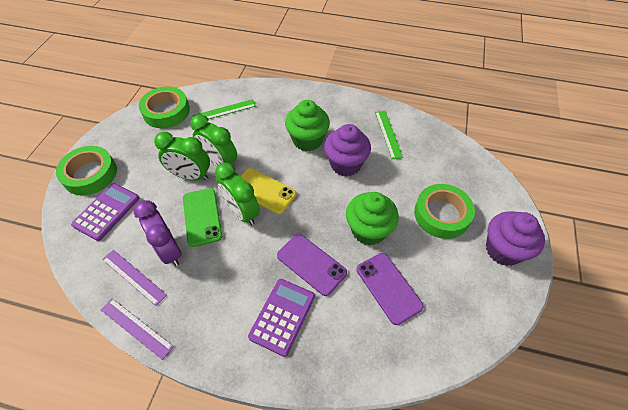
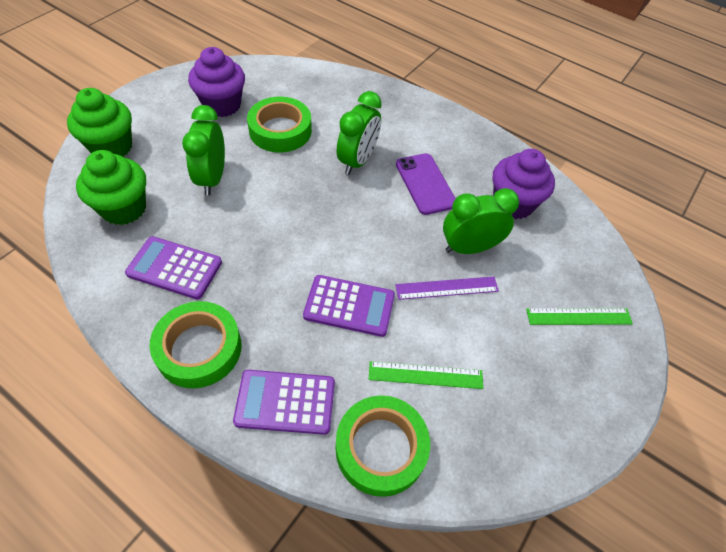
green phone: 1 -> 0
purple calculator: 2 -> 3
purple clock: 1 -> 0
purple phone: 2 -> 1
purple ruler: 2 -> 1
yellow phone: 1 -> 0

